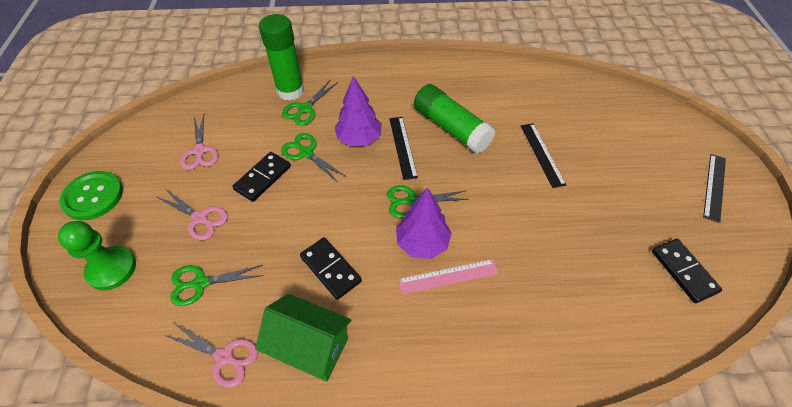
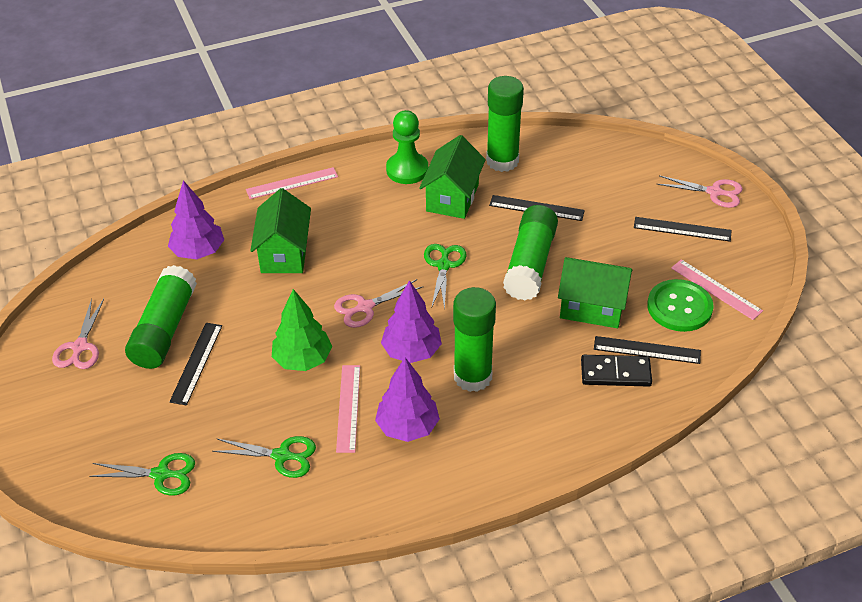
black domino: 3 -> 1
black ruler: 3 -> 4
green glue stick: 2 -> 4
green house: 1 -> 3
green scissors: 4 -> 3
green tree: 0 -> 1
pink ruler: 1 -> 3
purple tree: 2 -> 3

